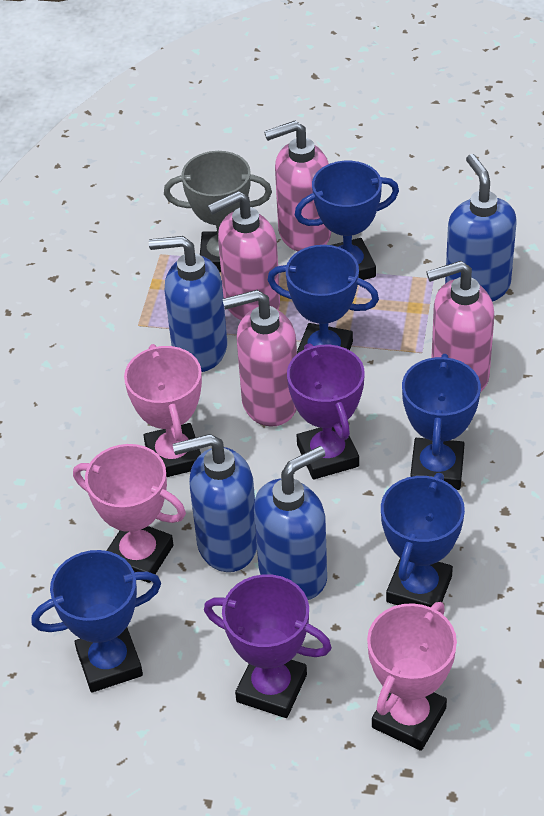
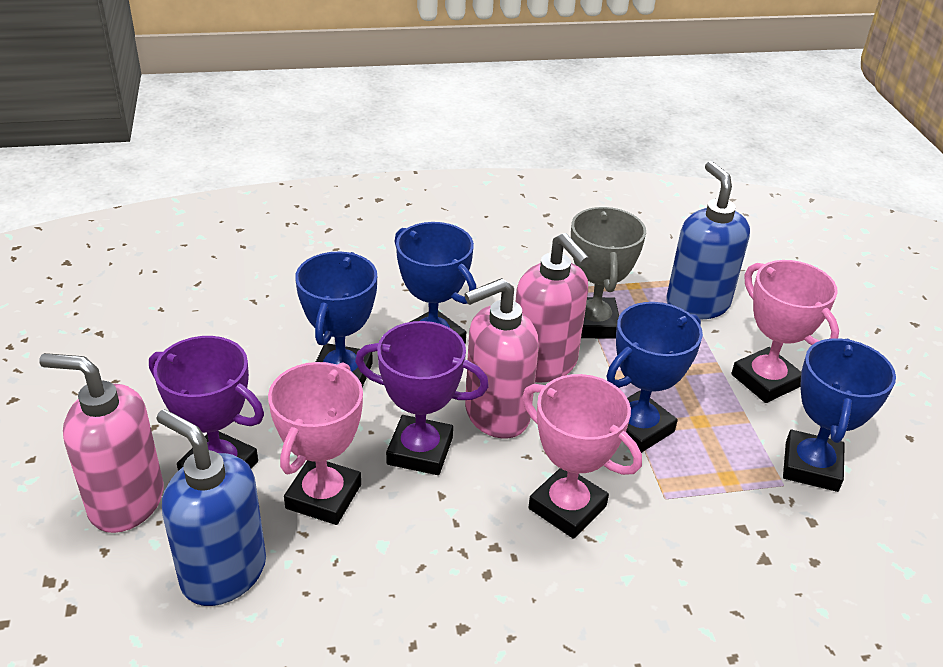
blue soap dispenser: 4 -> 2
blue trophy: 5 -> 4
pink soap dispenser: 4 -> 3

